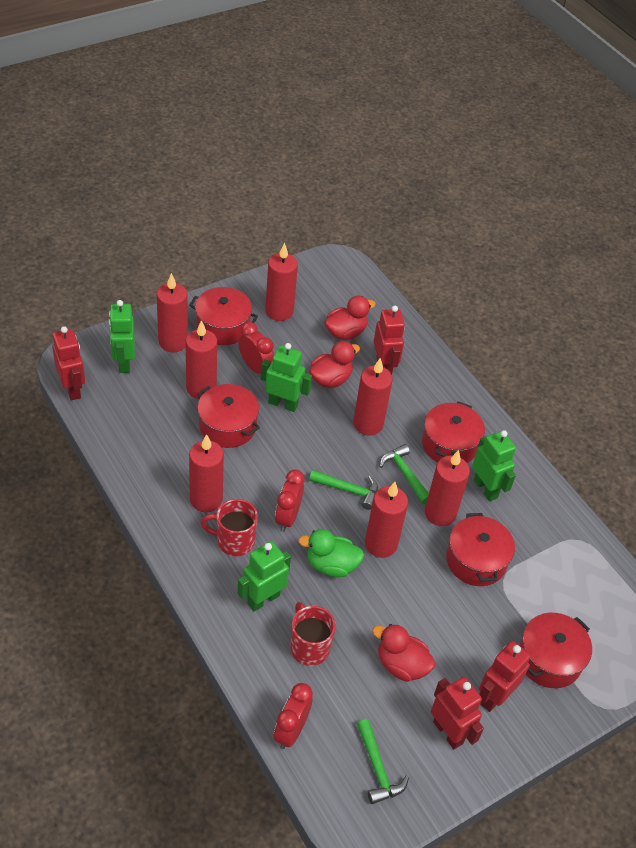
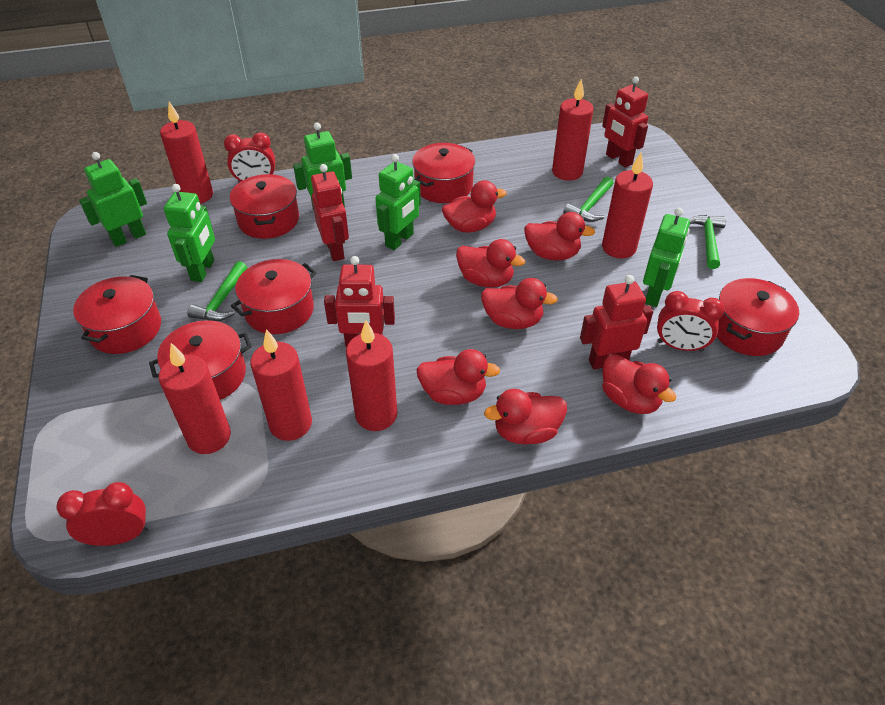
green duck: 1 -> 0
green robot: 4 -> 5
red candle: 7 -> 6
red duck: 3 -> 7
red mug: 2 -> 0
red pot: 5 -> 6

